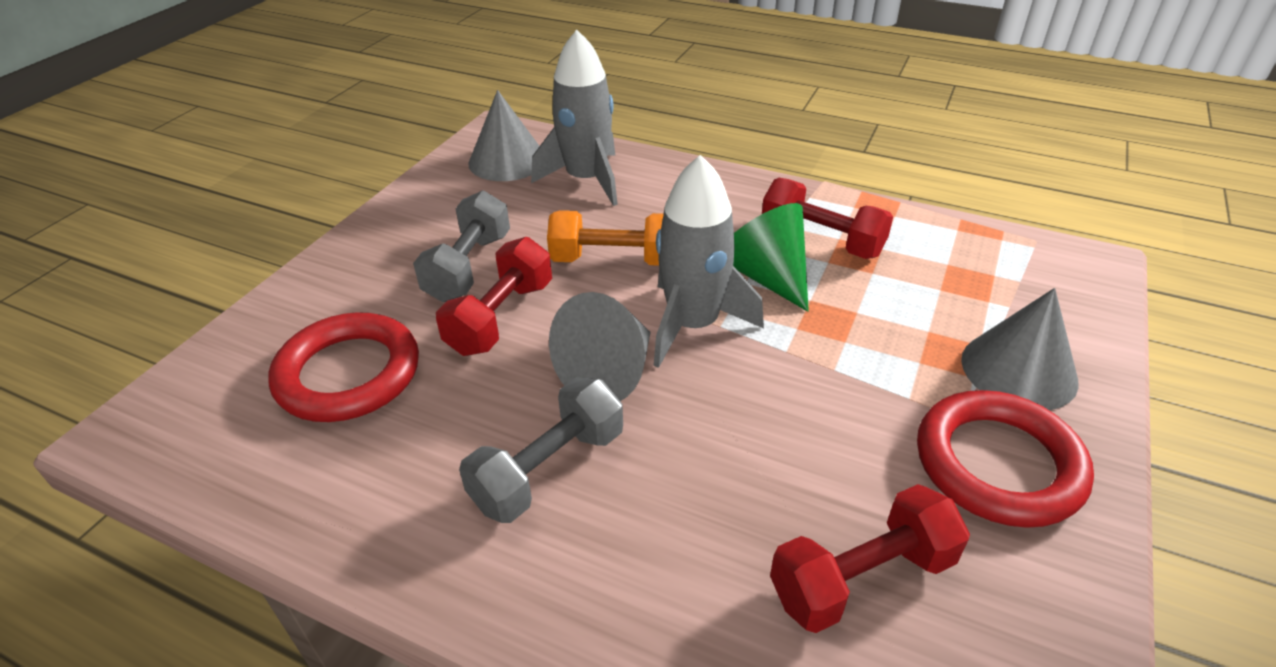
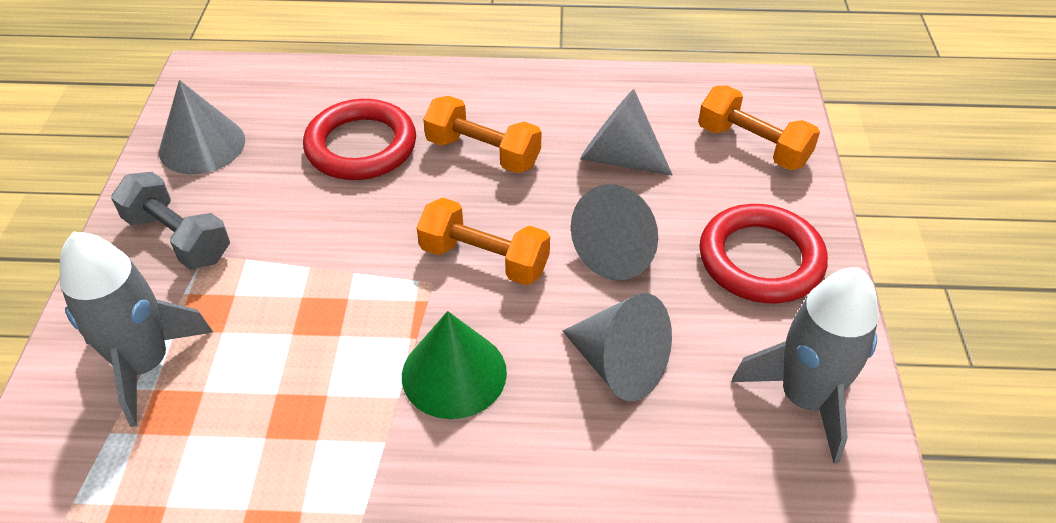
grey cone: 3 -> 4
grey dumbbell: 2 -> 1
orange dumbbell: 1 -> 3
red dumbbell: 3 -> 0

